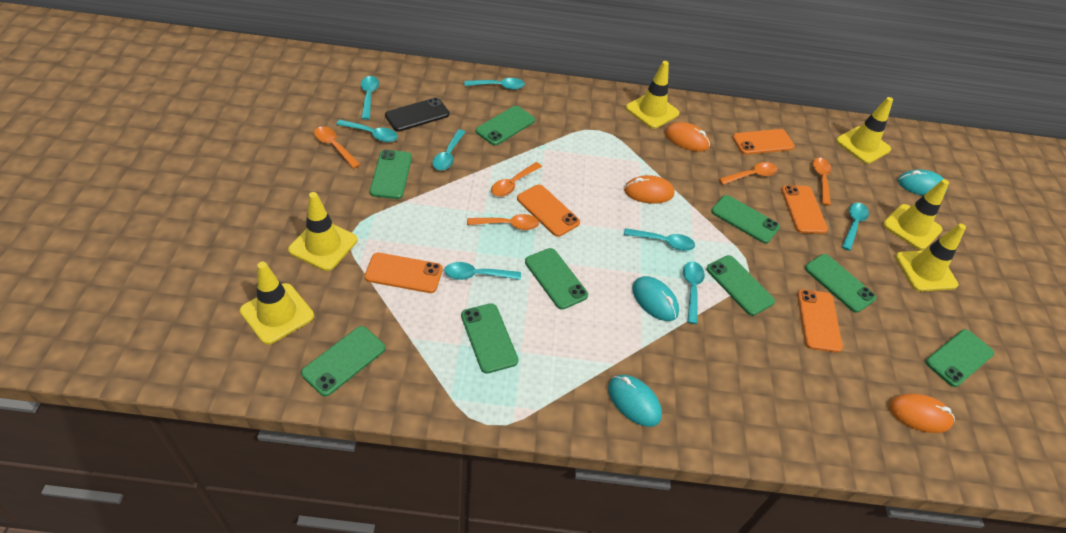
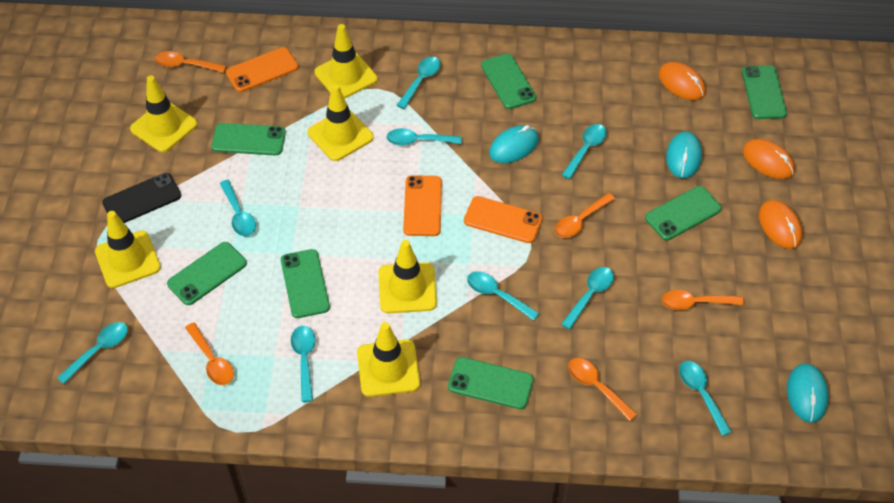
green phone: 9 -> 7
orange phone: 5 -> 3
turquoise spoon: 8 -> 9

